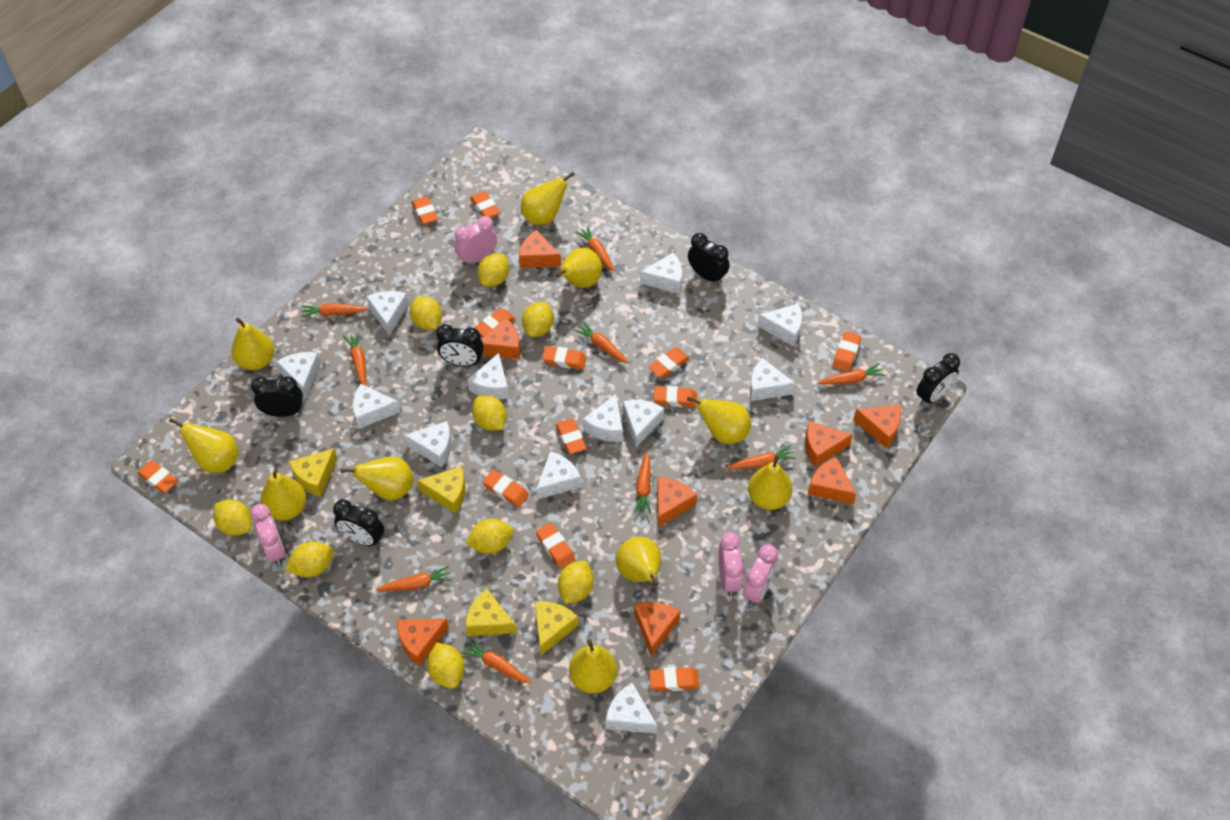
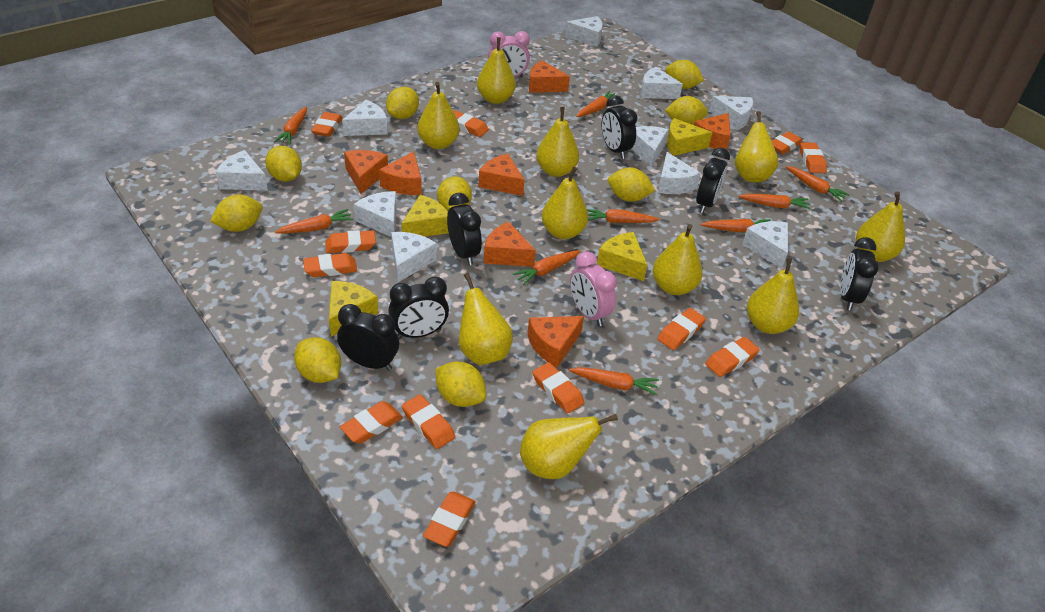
black clock: 5 -> 6
orange cheese: 8 -> 7
pink clock: 4 -> 2
white cheese: 12 -> 10

